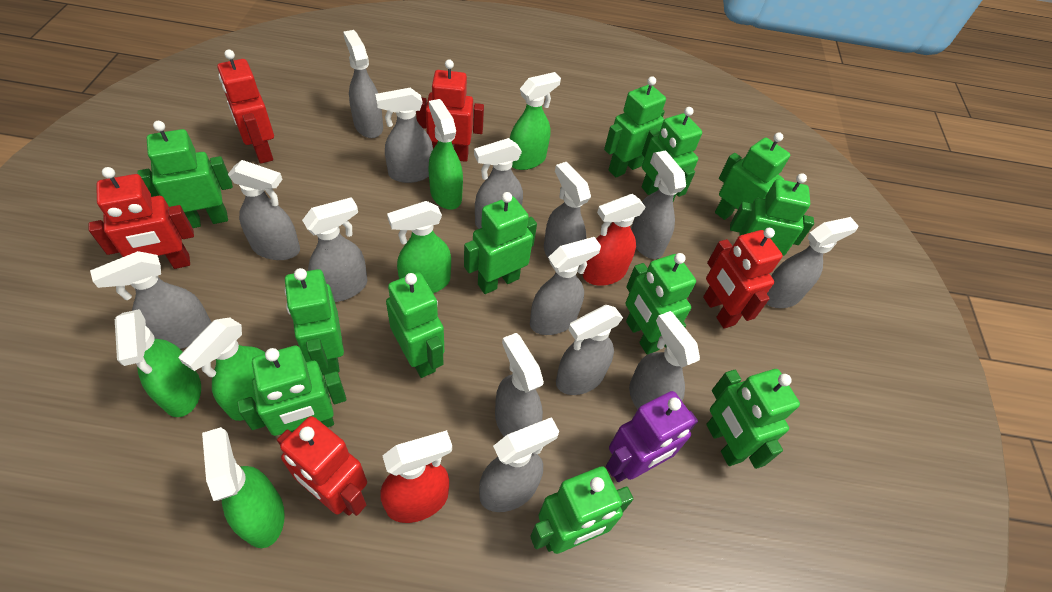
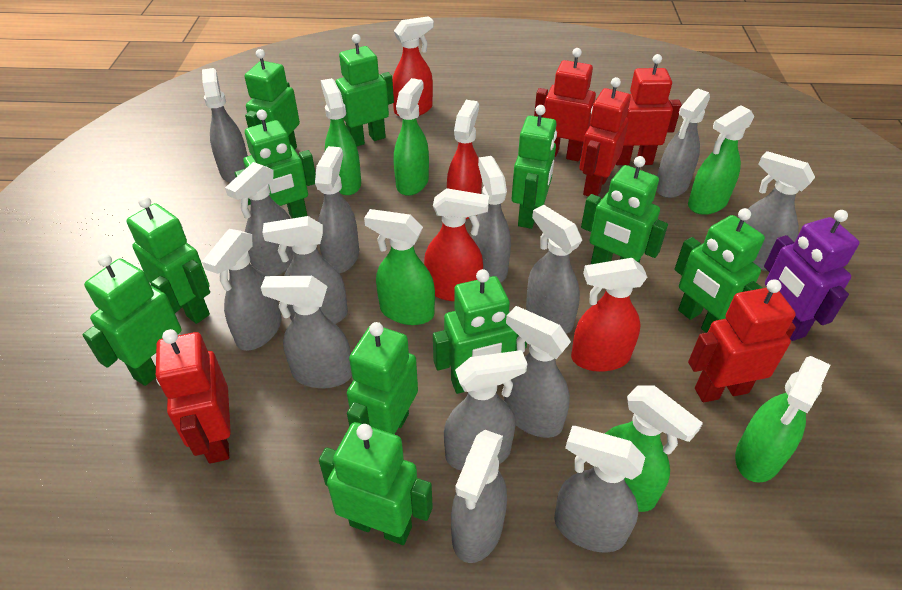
green robot: 12 -> 11
red spray bottle: 2 -> 4

